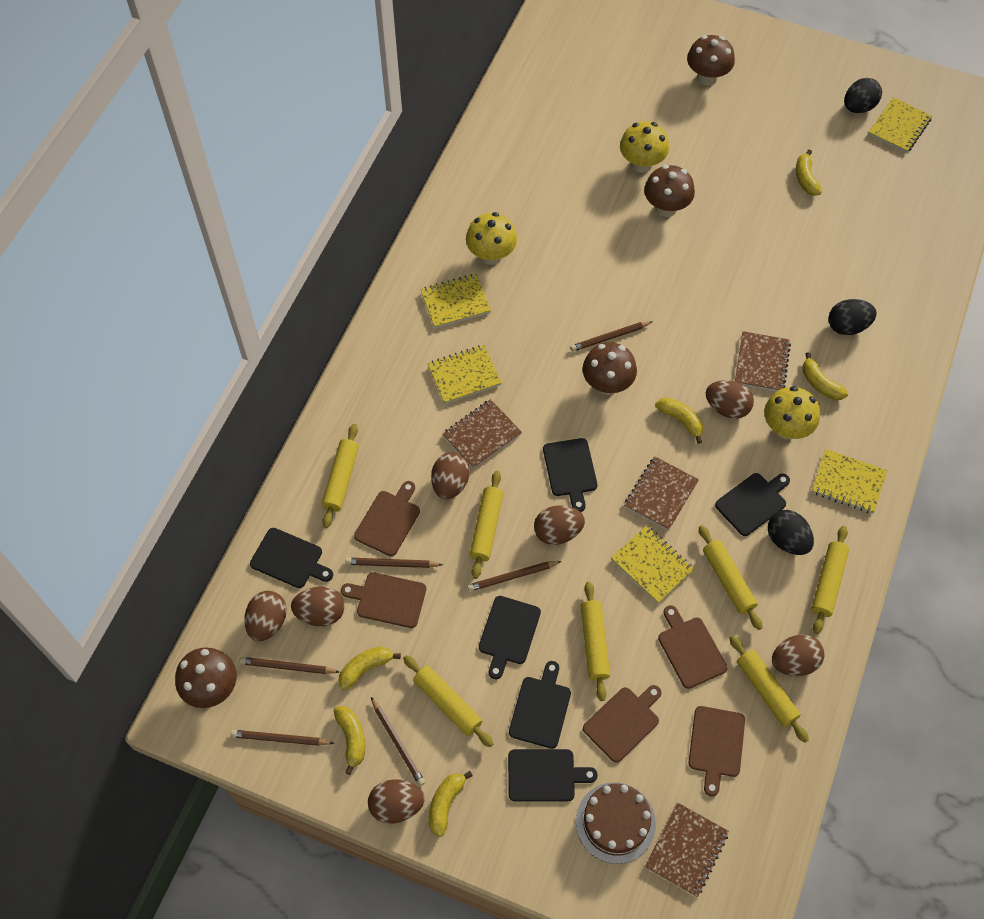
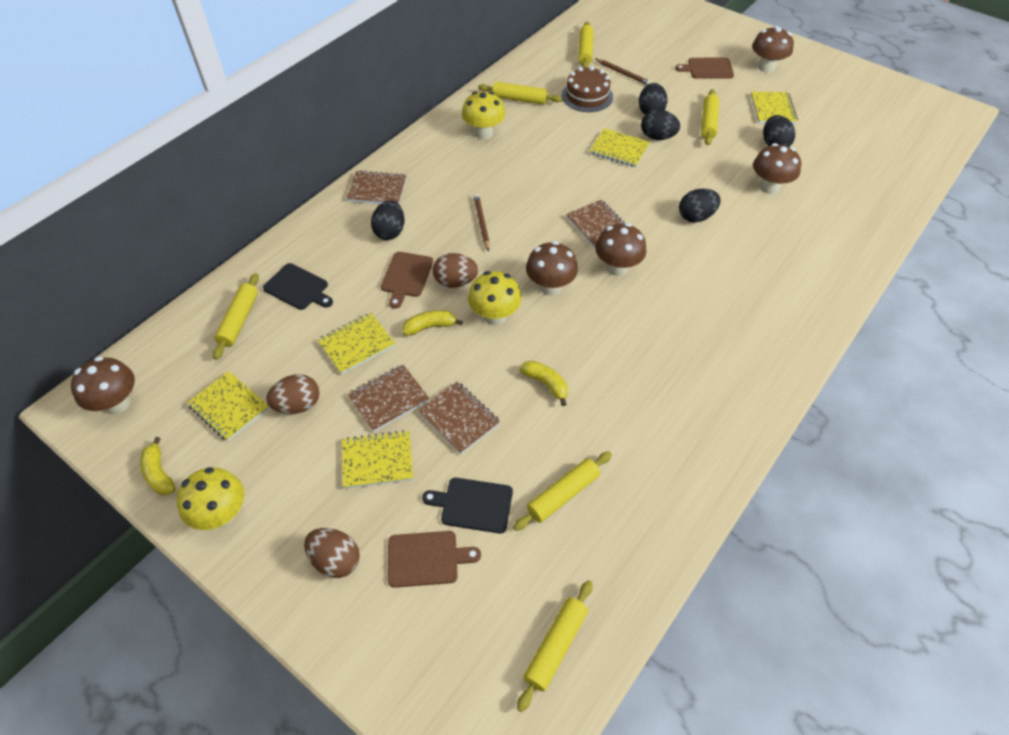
black cutting board: 6 -> 2
black egg: 3 -> 5
brown cutting board: 5 -> 3
brown egg: 7 -> 3
brown mushroom: 4 -> 5
brown pencil: 6 -> 2
yellow banana: 6 -> 3
yellow rolling pin: 7 -> 6

